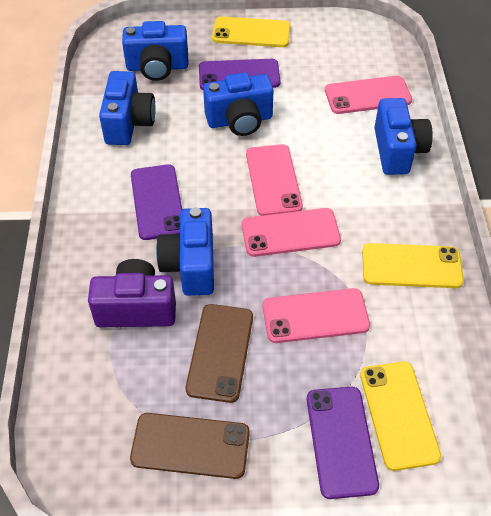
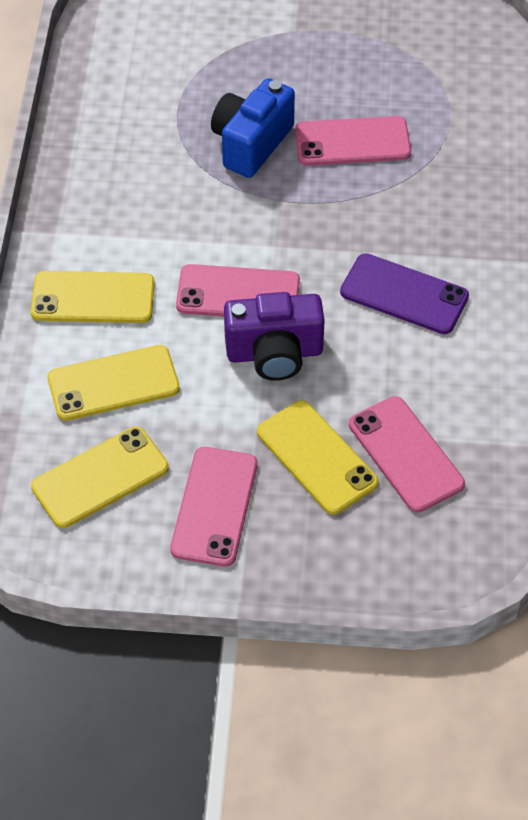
blue camera: 5 -> 1
brown phone: 2 -> 0
purple phone: 3 -> 1
yellow phone: 3 -> 4

